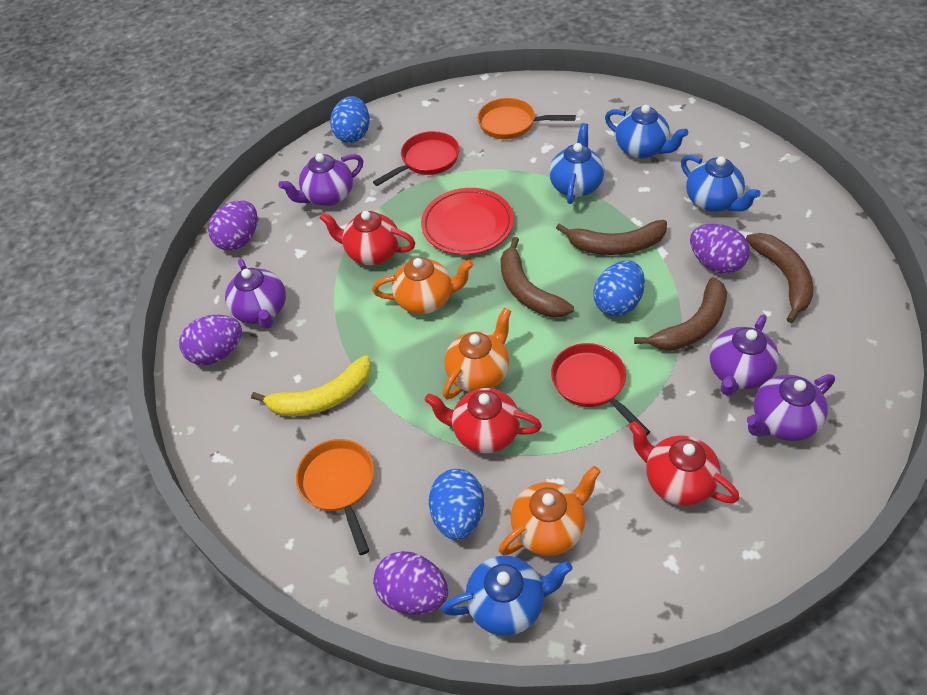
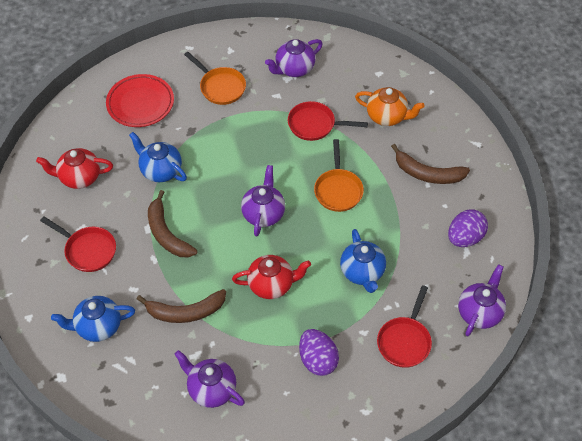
blue egg: 3 -> 0
blue teapot: 4 -> 3
brown banana: 4 -> 3
orange teapot: 3 -> 1
purple egg: 4 -> 2
red pan: 2 -> 3
red teapot: 3 -> 2
yellow banana: 1 -> 0

